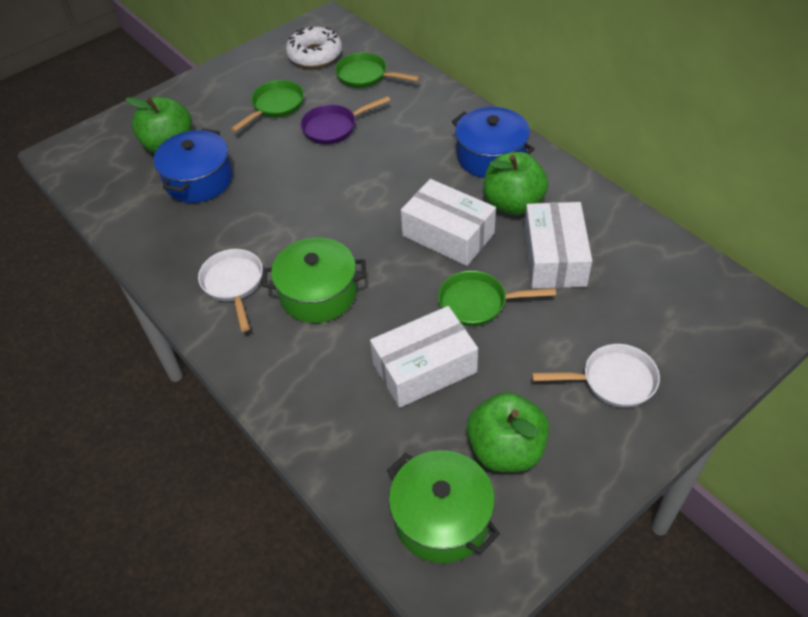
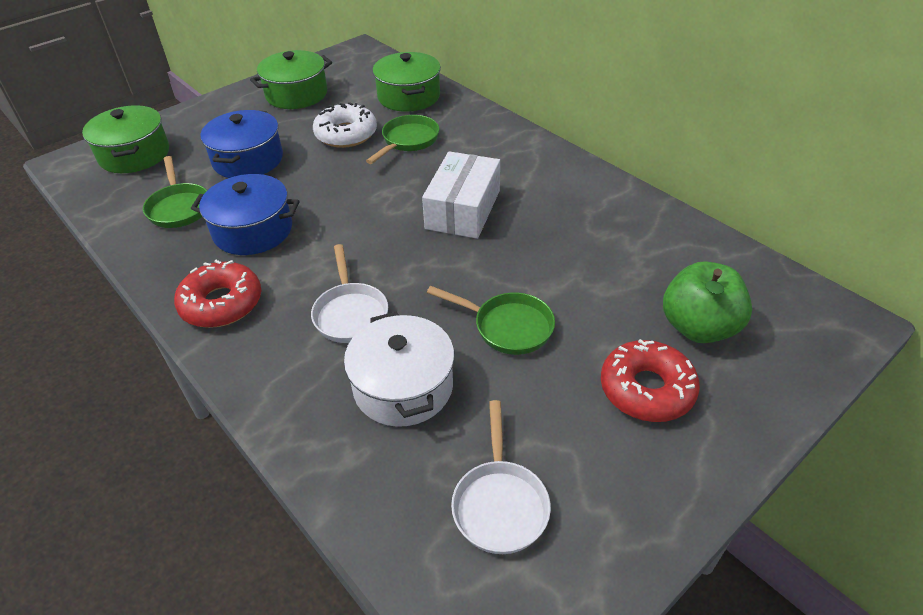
green apple: 3 -> 1
green pot: 2 -> 3
purple pan: 1 -> 0
red donut: 0 -> 2
white box: 3 -> 1
white pot: 0 -> 1

